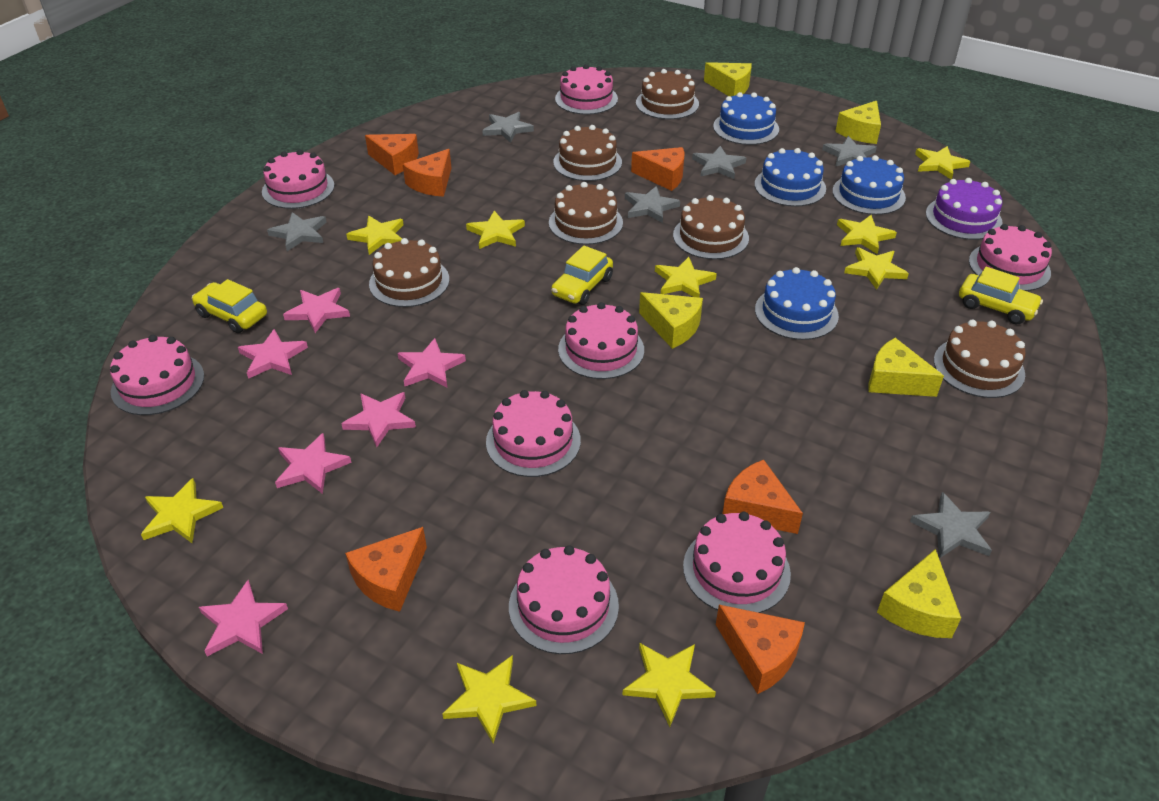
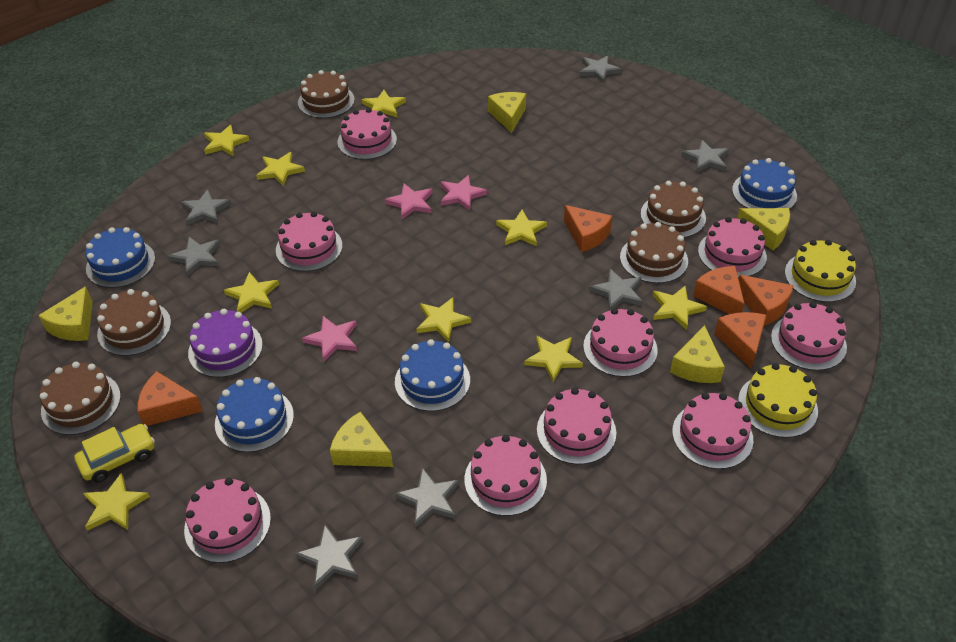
brown cake: 6 -> 5
grey star: 6 -> 7
orange cheese: 6 -> 5
pink cake: 8 -> 9
pink star: 6 -> 3
yellow cake: 0 -> 2
yellow car: 3 -> 1

